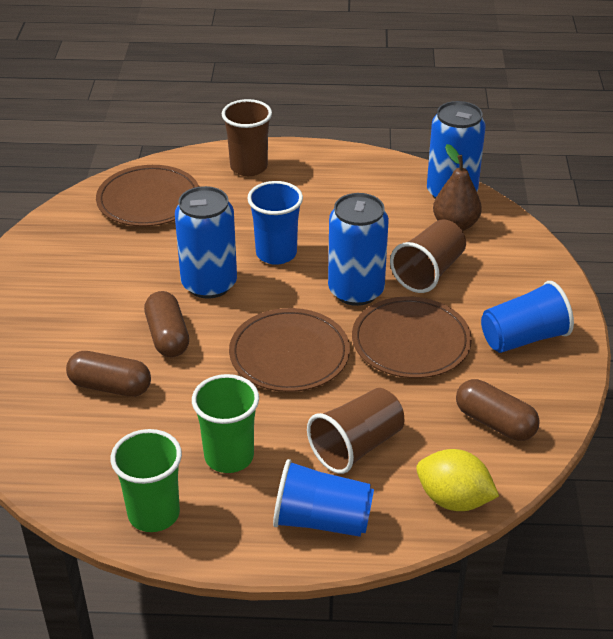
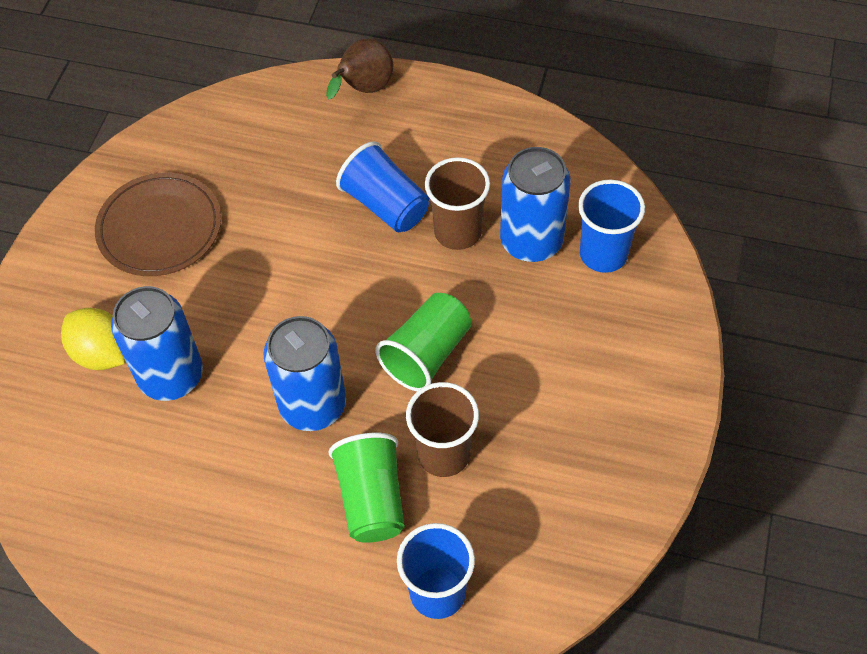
brown capsule: 3 -> 0
brown cup: 3 -> 2
brown plate: 3 -> 1

